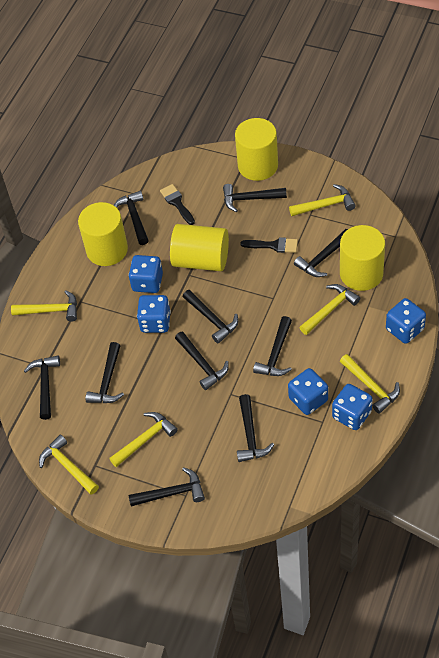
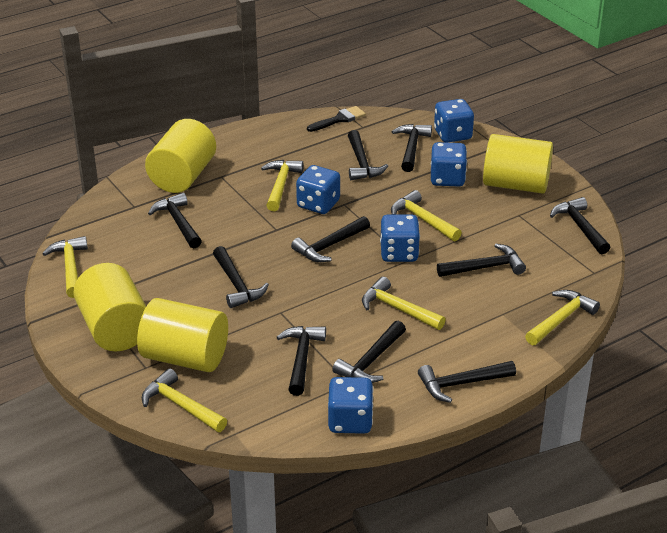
black brush: 2 -> 1

